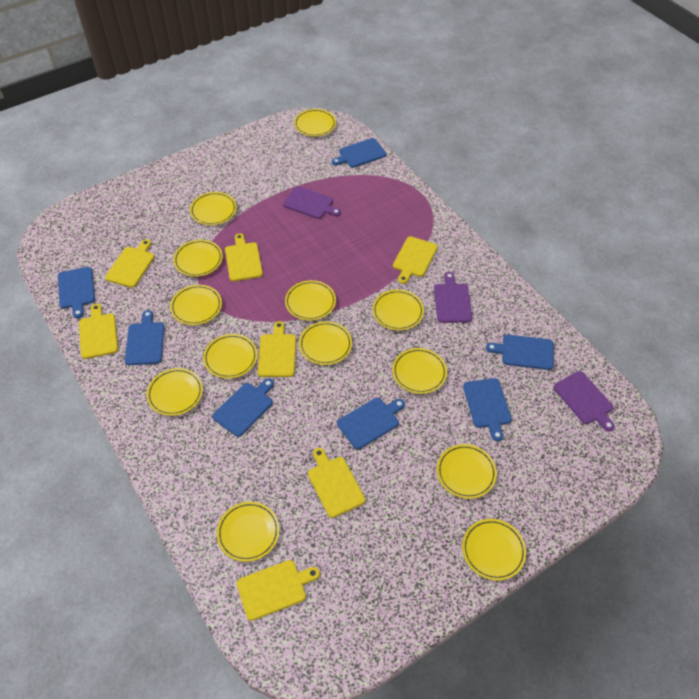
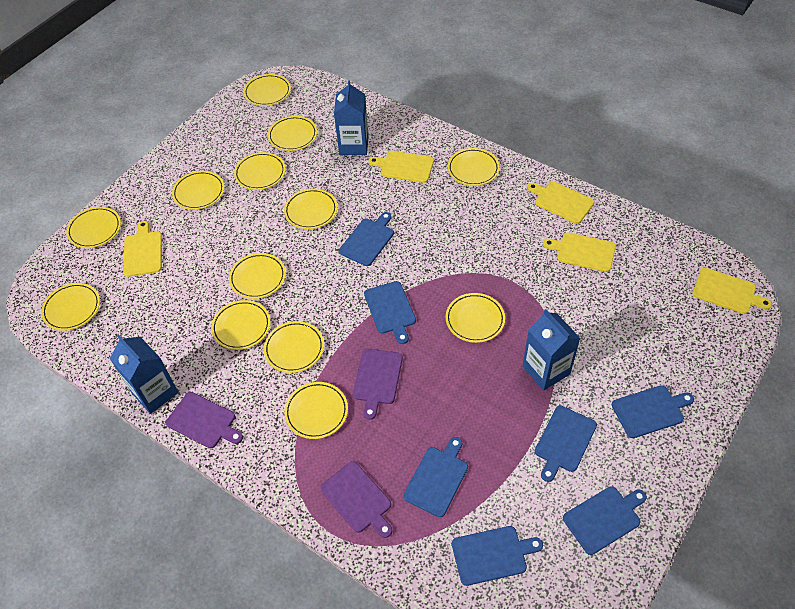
blue carton: 0 -> 3
yellow cutting board: 7 -> 5

